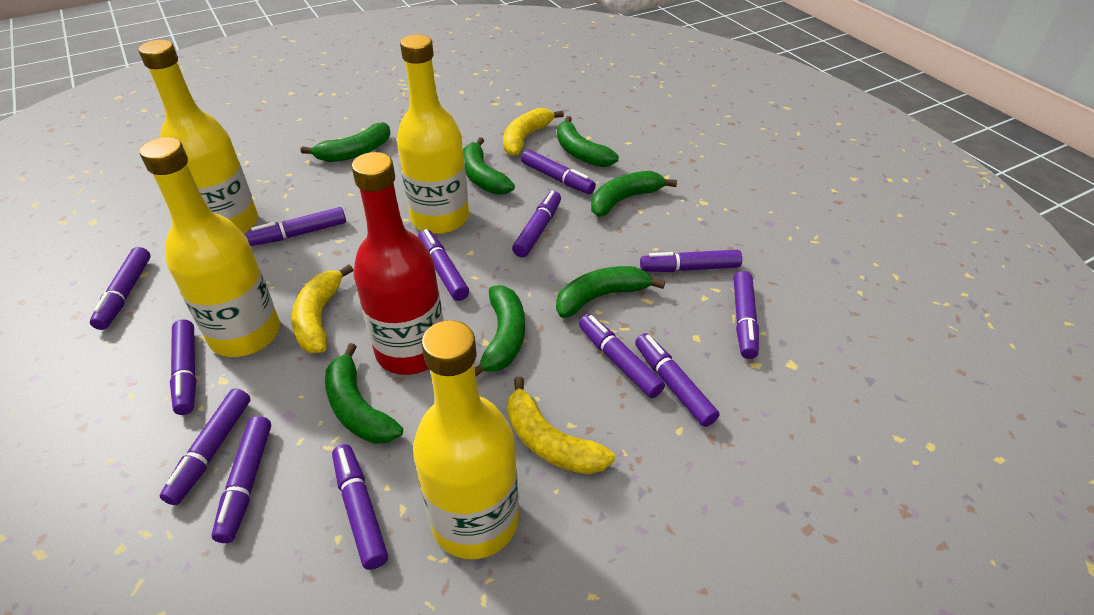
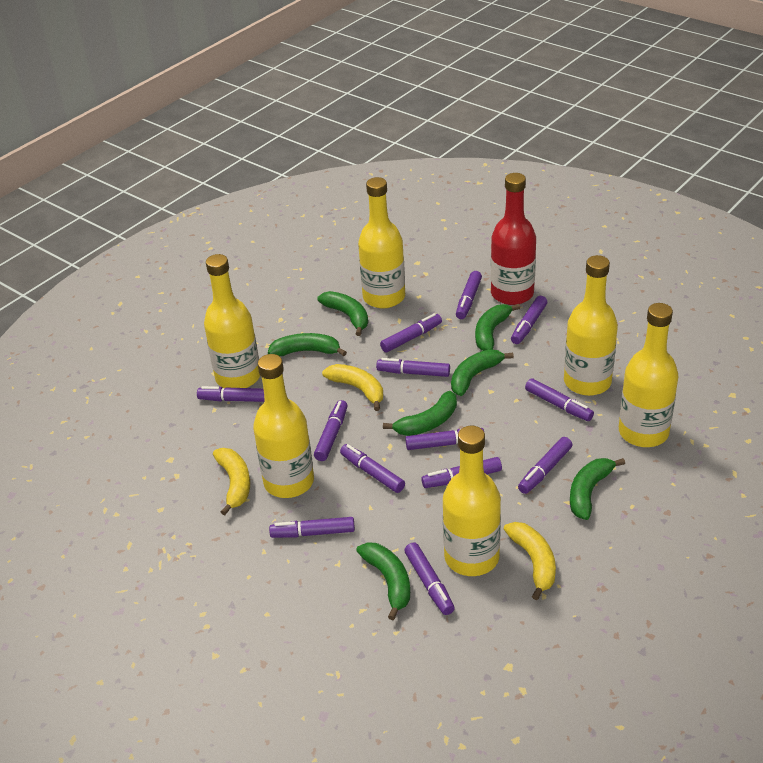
yellow bottle: 4 -> 6

